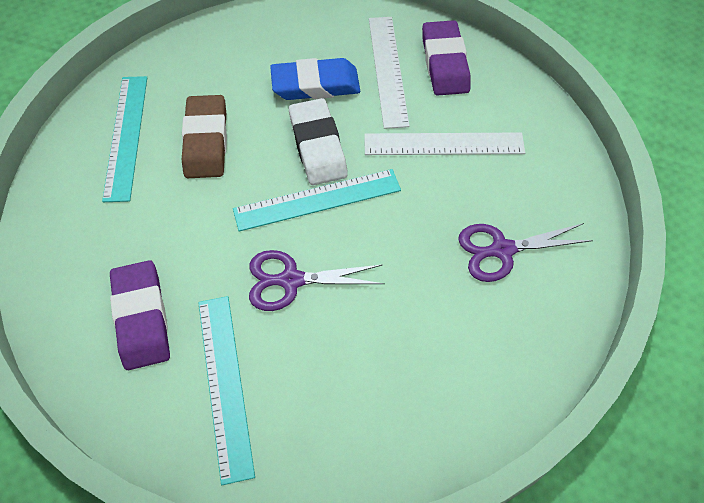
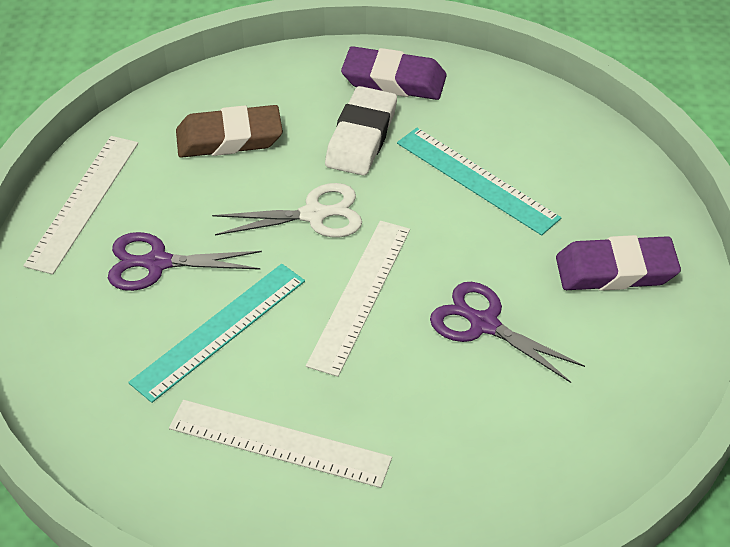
blue eraser: 1 -> 0
turquoise ruler: 3 -> 2
white ruler: 2 -> 3
white scissors: 0 -> 1

